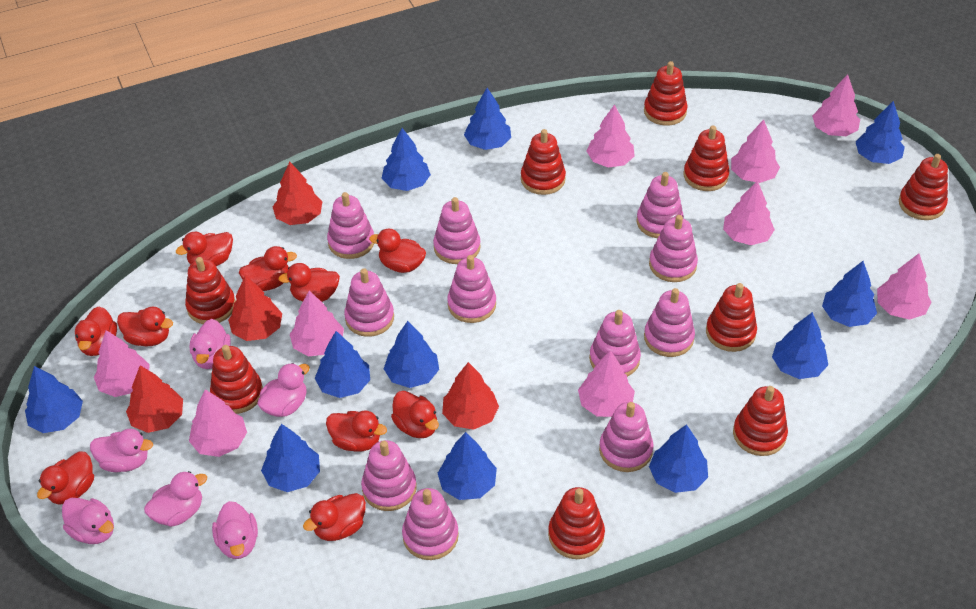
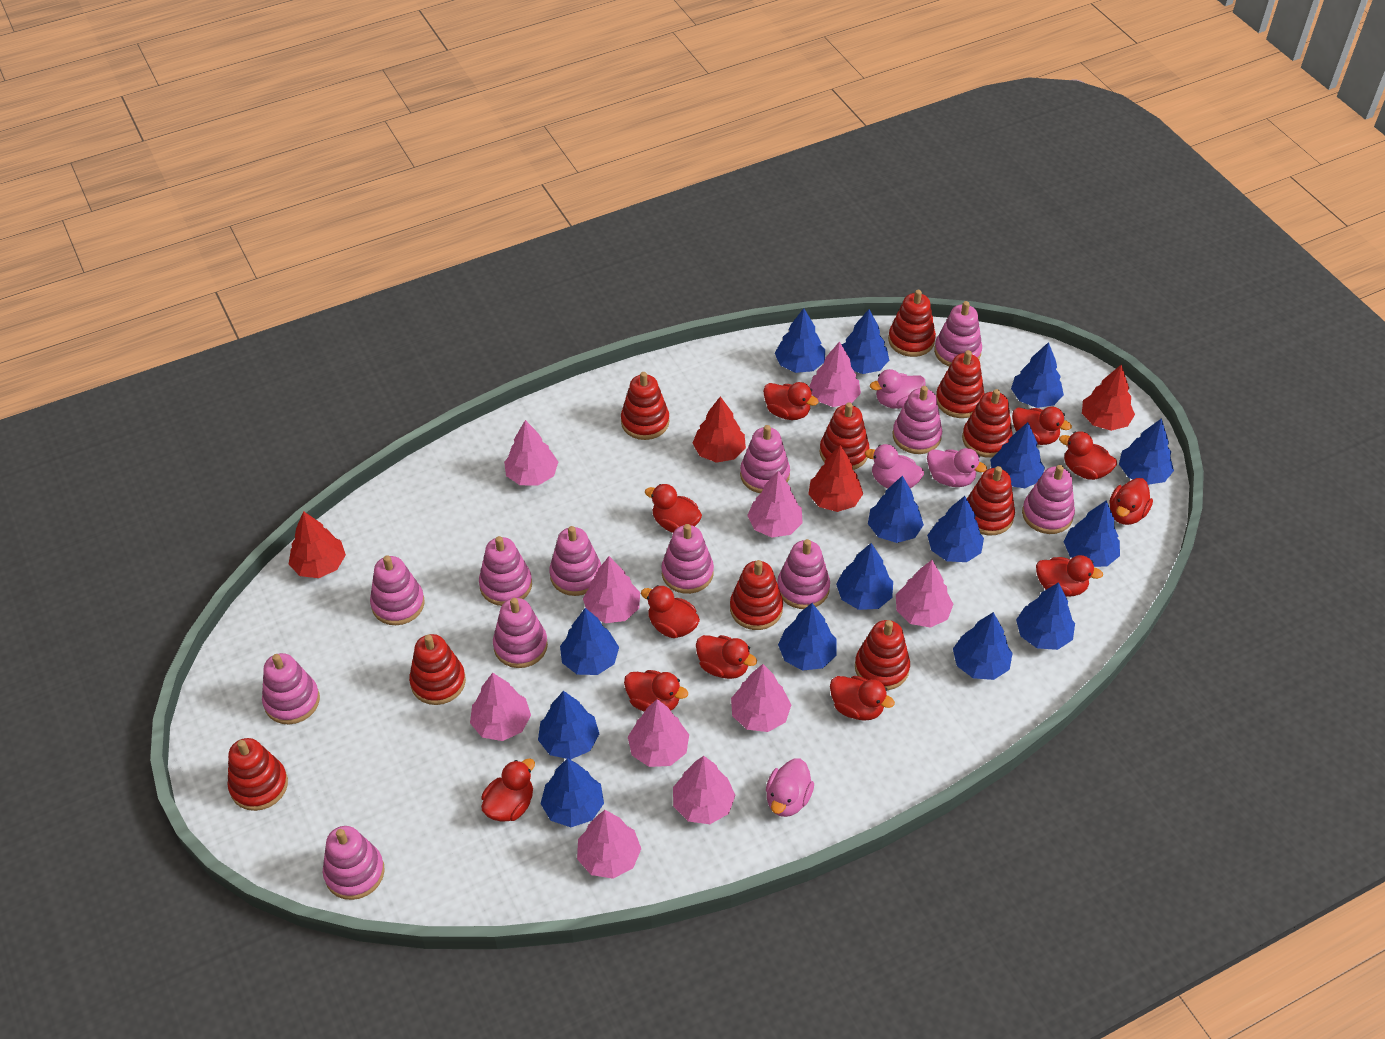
blue tree: 11 -> 15
pink duck: 6 -> 4
pink stacking toy: 11 -> 12
pink tree: 9 -> 10
red duck: 10 -> 11
red stacking toy: 9 -> 10

